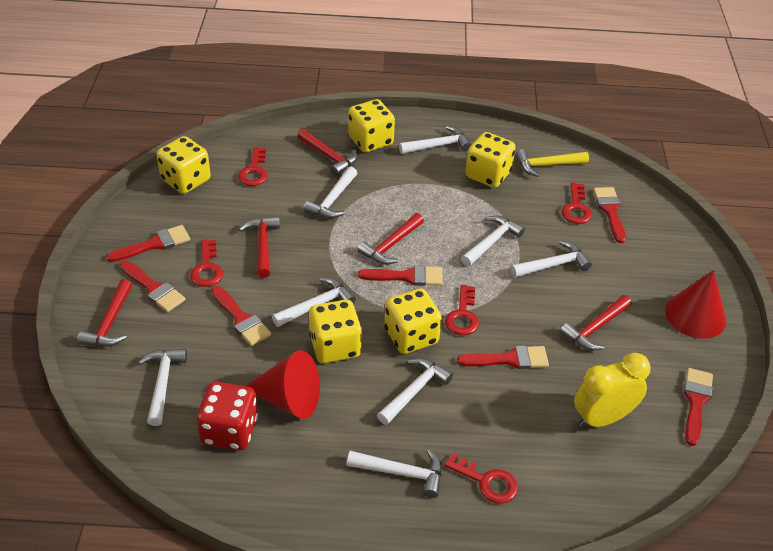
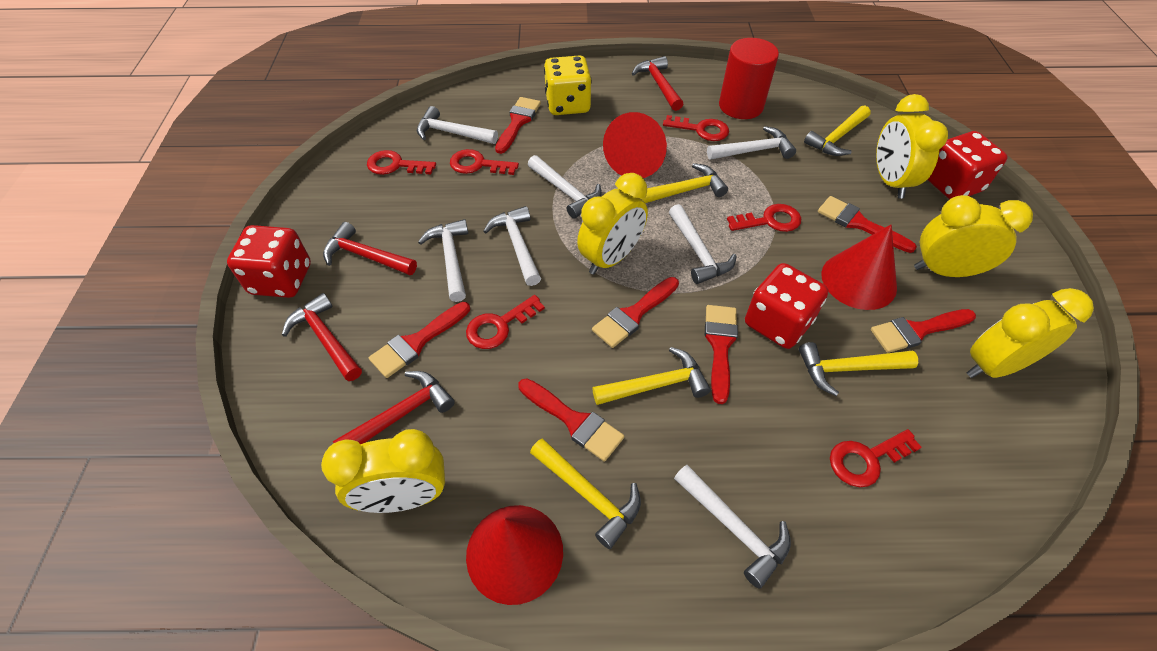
red cone: 2 -> 3
red cylinder: 0 -> 1
red dice: 1 -> 3
red hammer: 5 -> 4
red key: 5 -> 6
white hammer: 8 -> 7
yellow clock: 1 -> 5
yellow dice: 5 -> 1
yellow hammer: 1 -> 5

